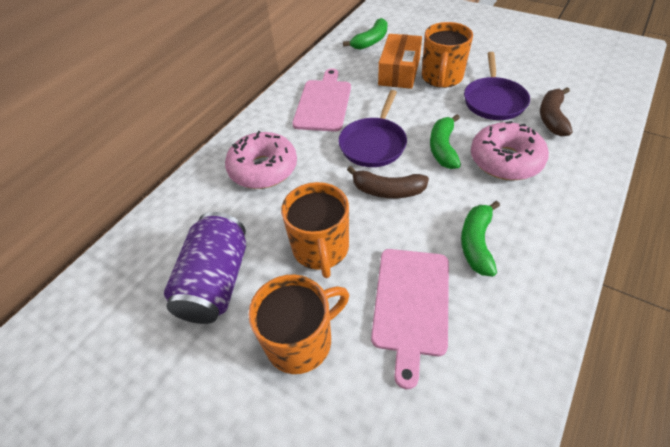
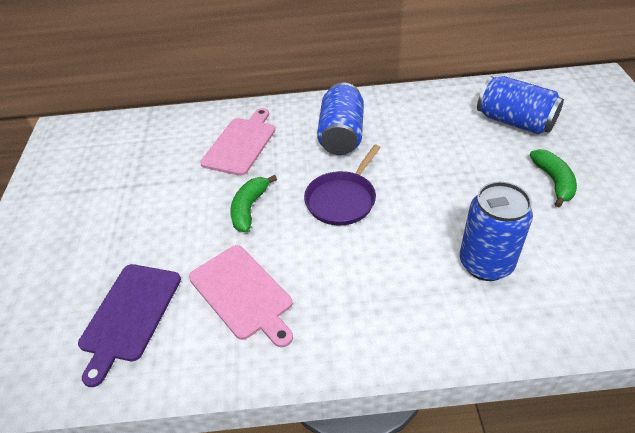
blue can: 0 -> 3
brown banana: 2 -> 0
green banana: 3 -> 2
orange box: 1 -> 0
orange mug: 3 -> 0
pink donut: 2 -> 0
purple can: 1 -> 0
purple cutting board: 0 -> 1
purple pan: 2 -> 1

